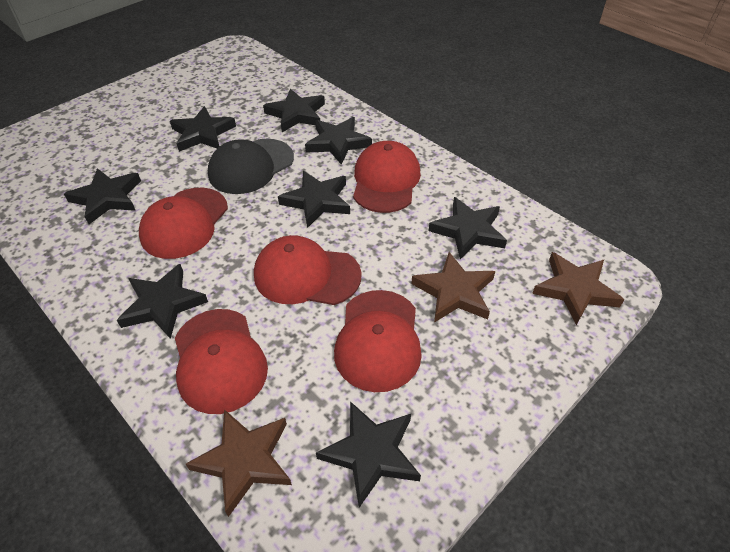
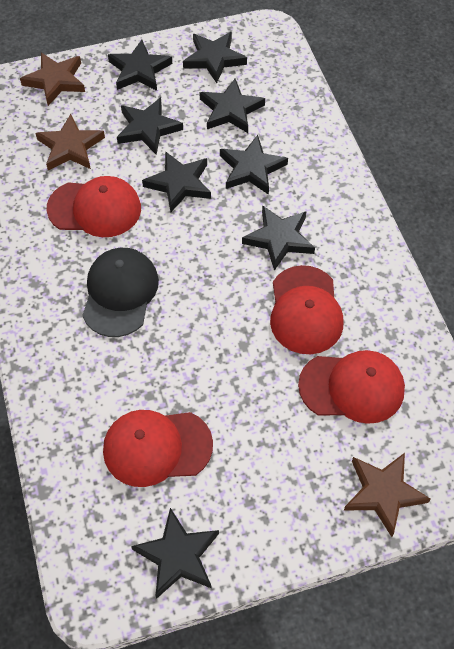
red cap: 5 -> 4

